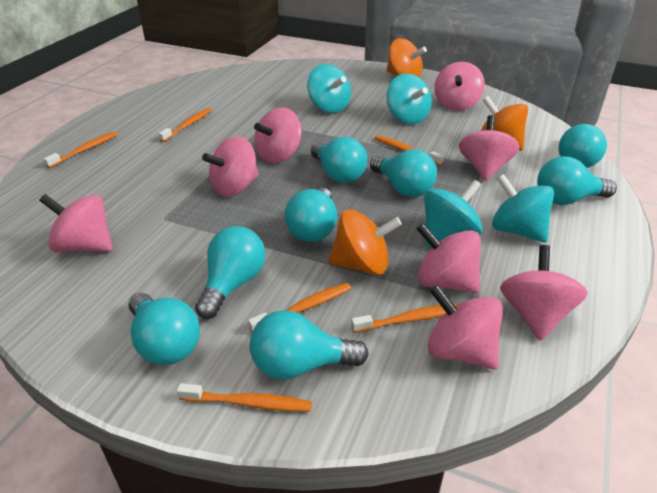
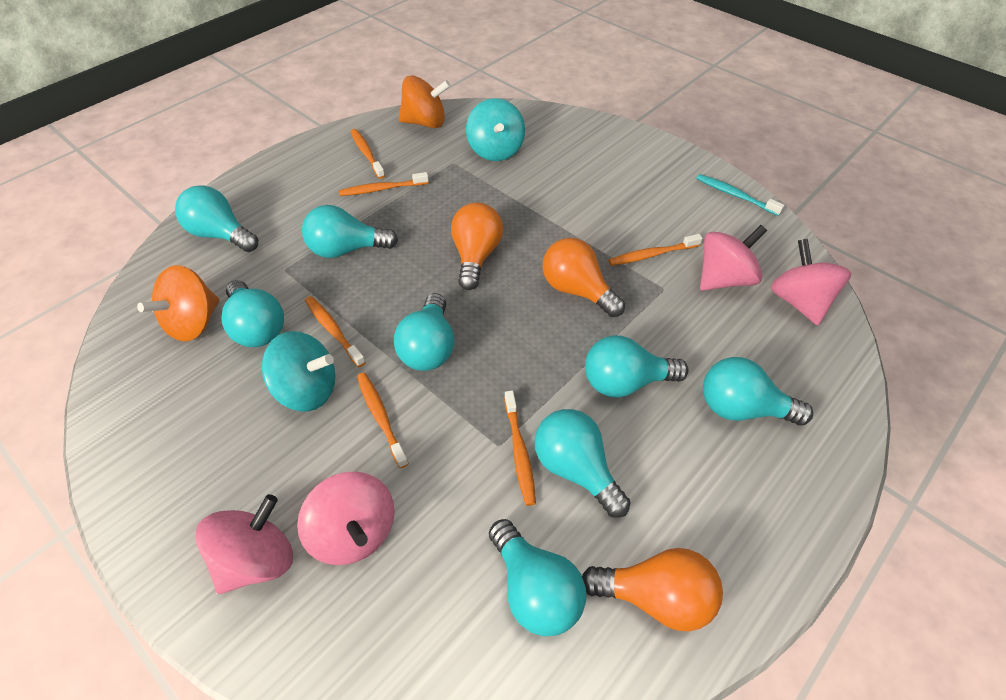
orange light bulb: 0 -> 3
orange spinning top: 3 -> 2
pink spinning top: 8 -> 4
turquoise spinning top: 4 -> 2
turquoise toothbrush: 0 -> 1

